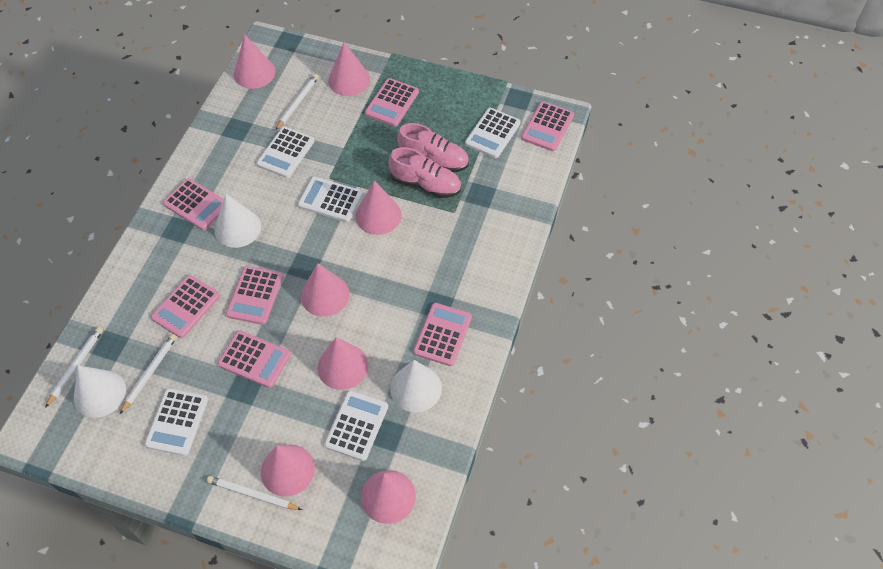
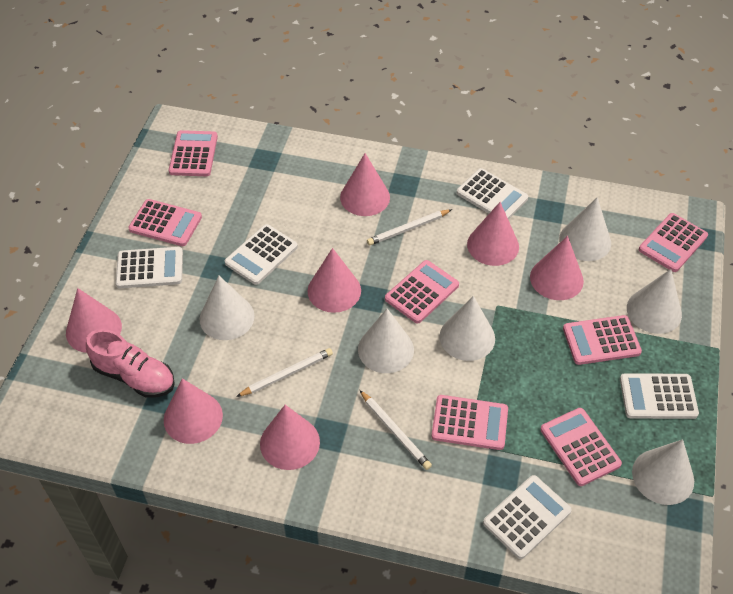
pink shoe: 2 -> 1
white cone: 3 -> 6
white pencil: 4 -> 3

